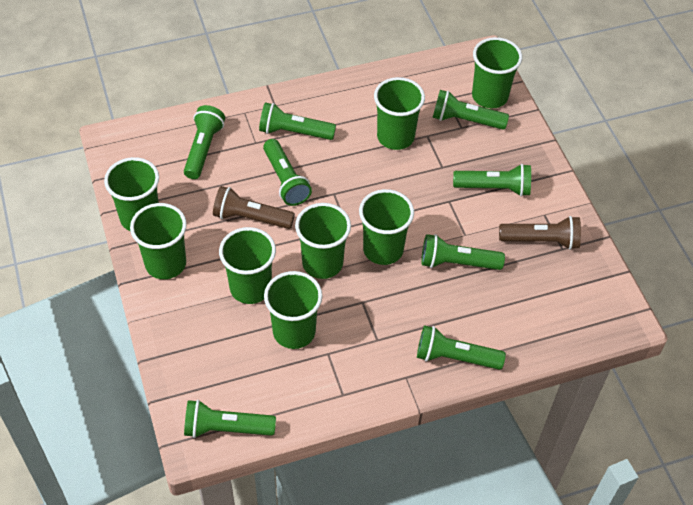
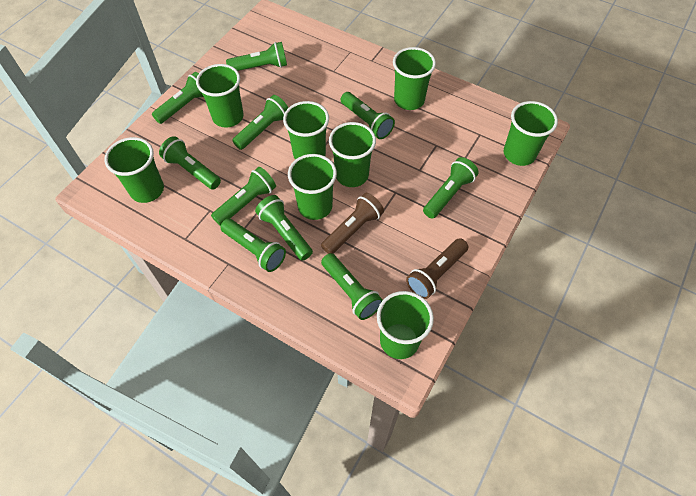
green flashlight: 8 -> 10

